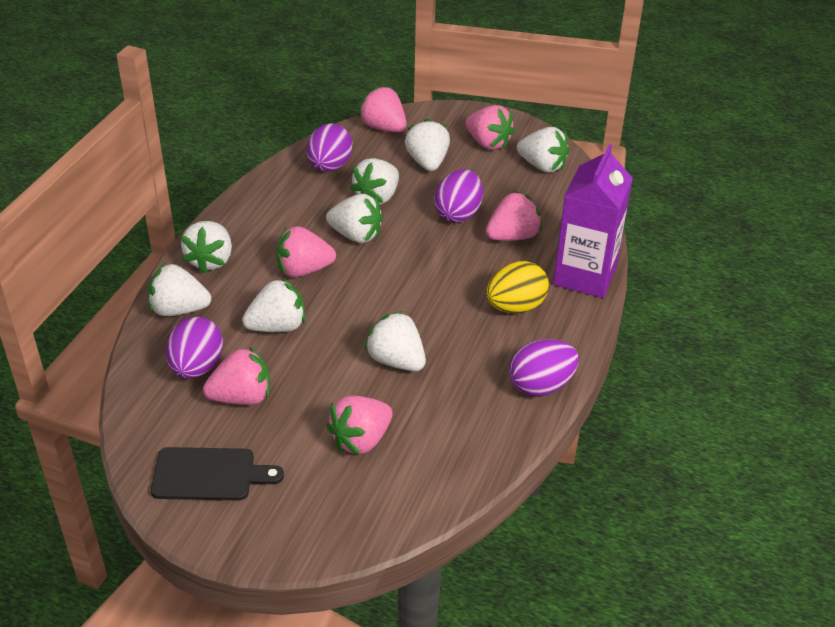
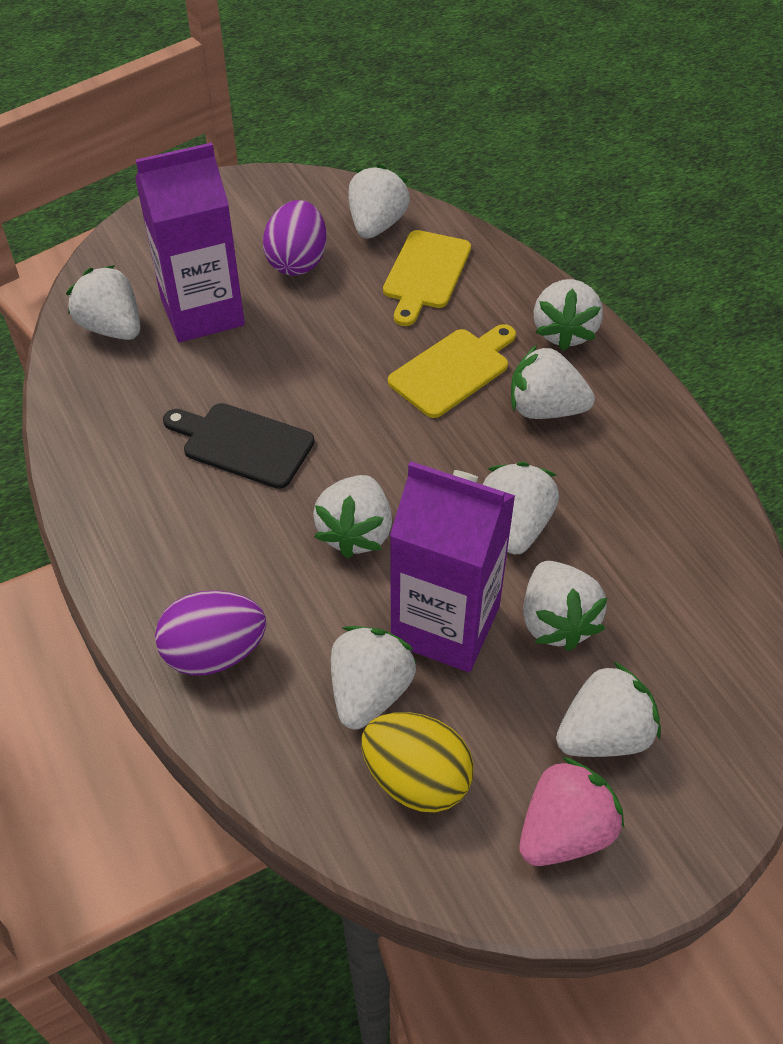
pink strawberry: 6 -> 1
purple carton: 1 -> 2
purple egg: 4 -> 2
white strawberry: 8 -> 9
yellow cutting board: 0 -> 2

